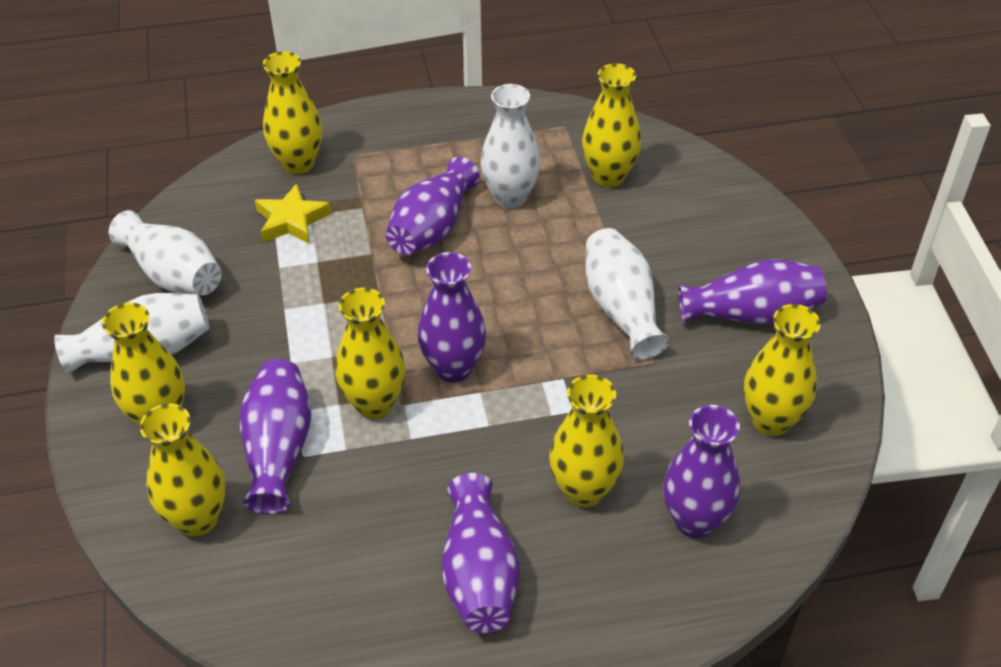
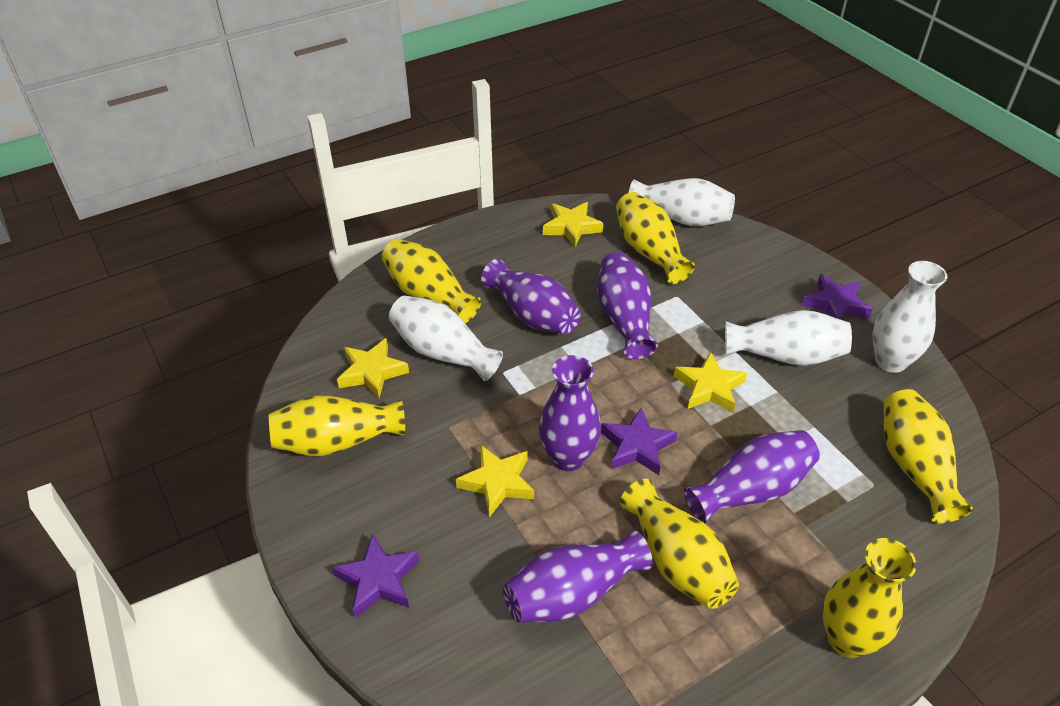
purple star: 0 -> 3
purple vase: 6 -> 5
yellow star: 1 -> 4
yellow vase: 7 -> 6

